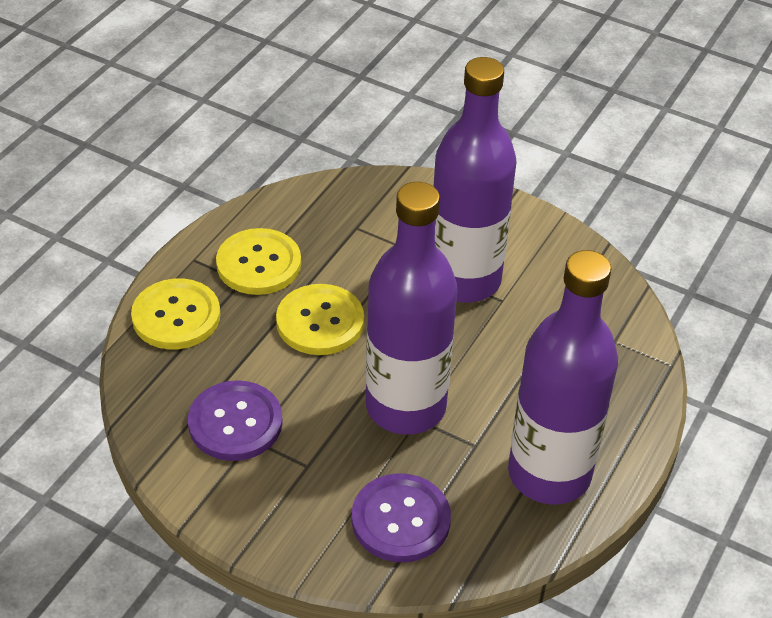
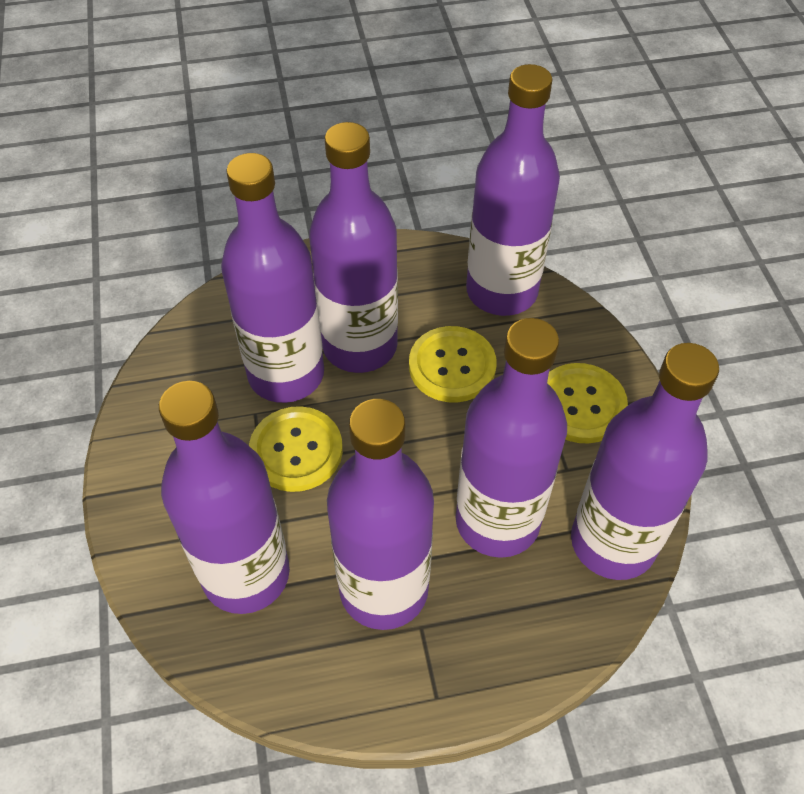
purple bottle: 3 -> 7
purple button: 2 -> 0

